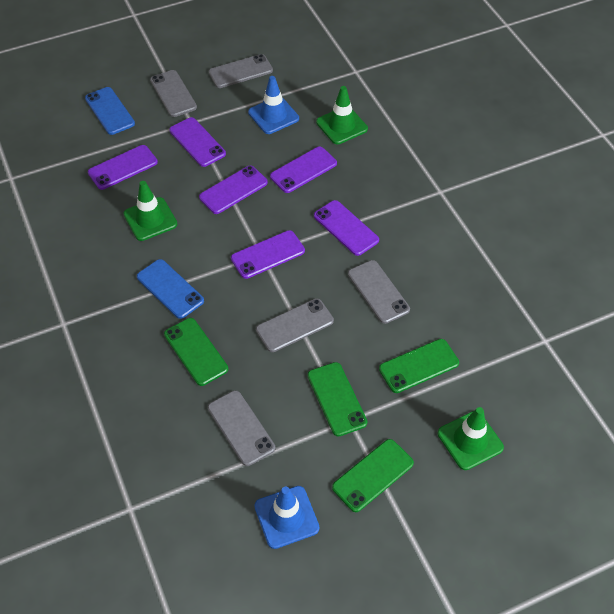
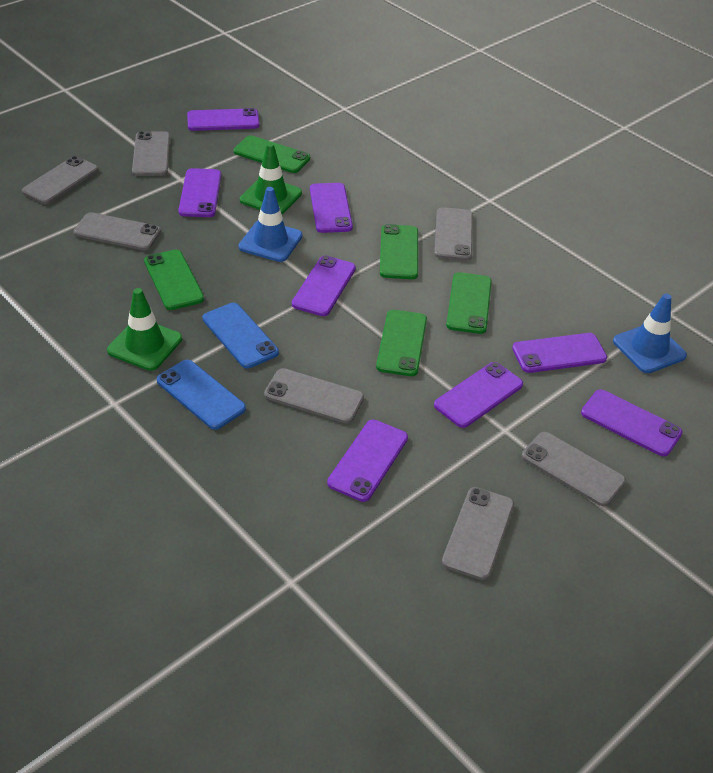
green phone: 4 -> 5
green traffic cone: 3 -> 2
grey phone: 5 -> 7
purple phone: 6 -> 8

